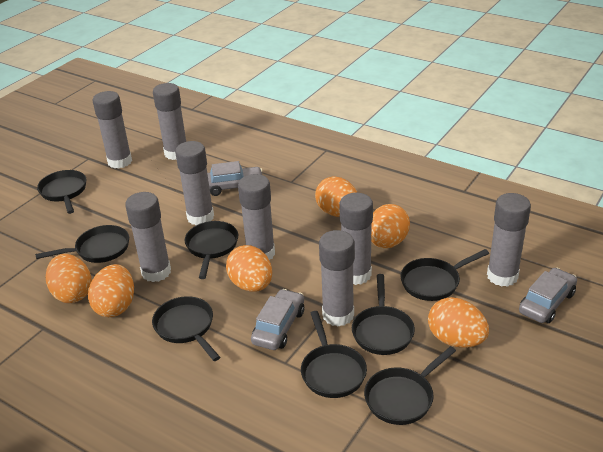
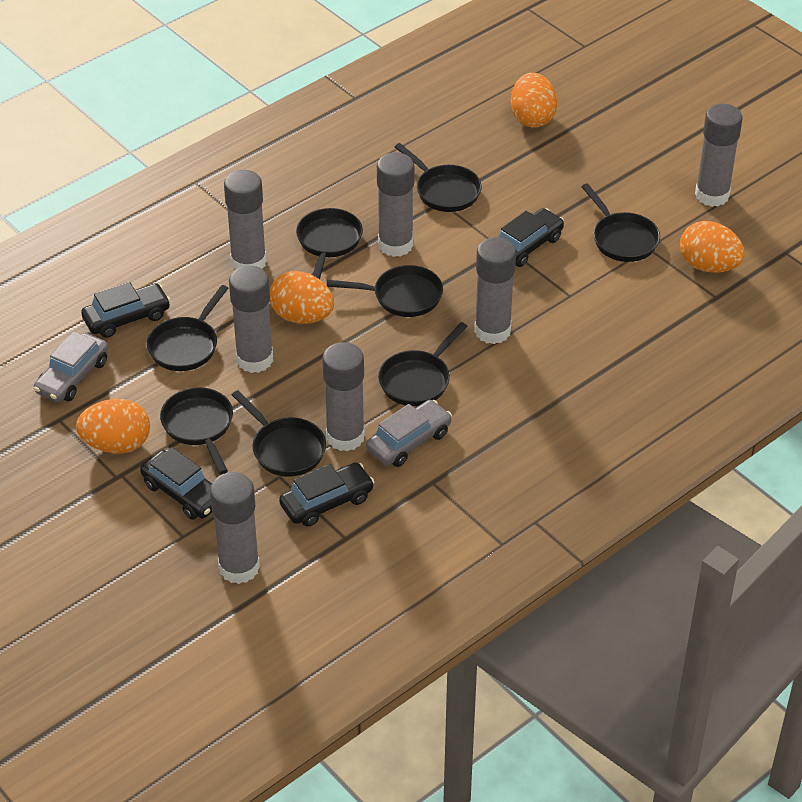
black car: 0 -> 4
grey car: 3 -> 2
grey glue stick: 8 -> 7
orange egg: 6 -> 4

